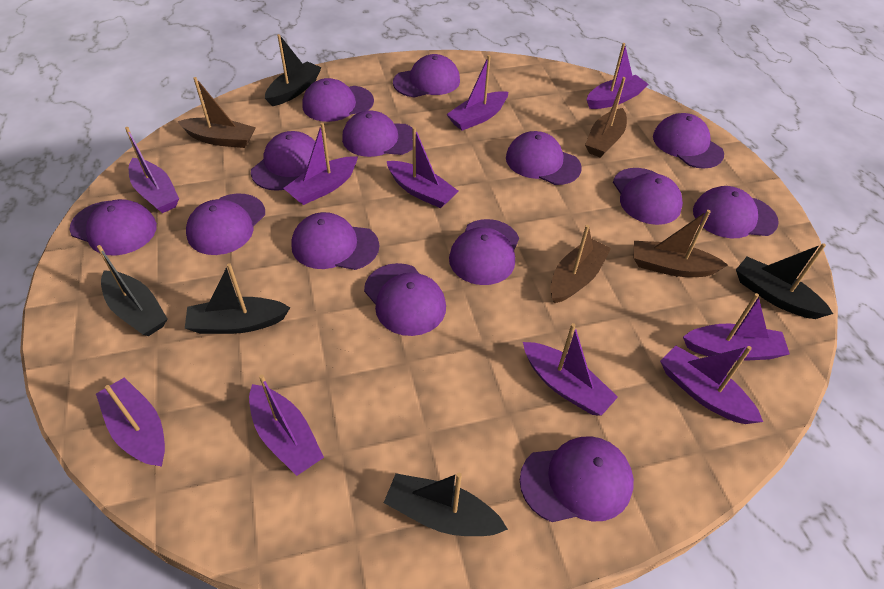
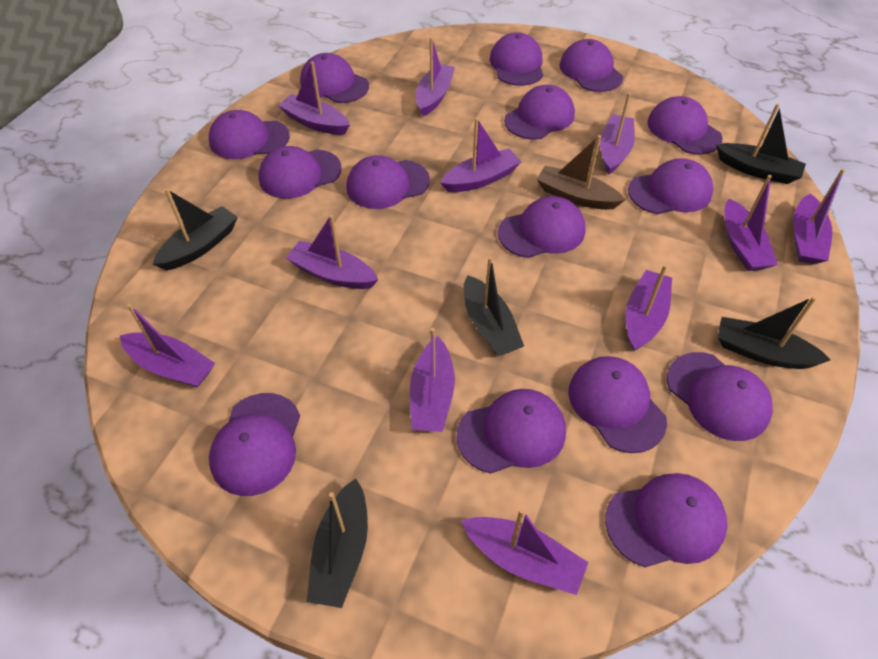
brown boat: 4 -> 1
purple boat: 10 -> 11
purple cap: 14 -> 15

